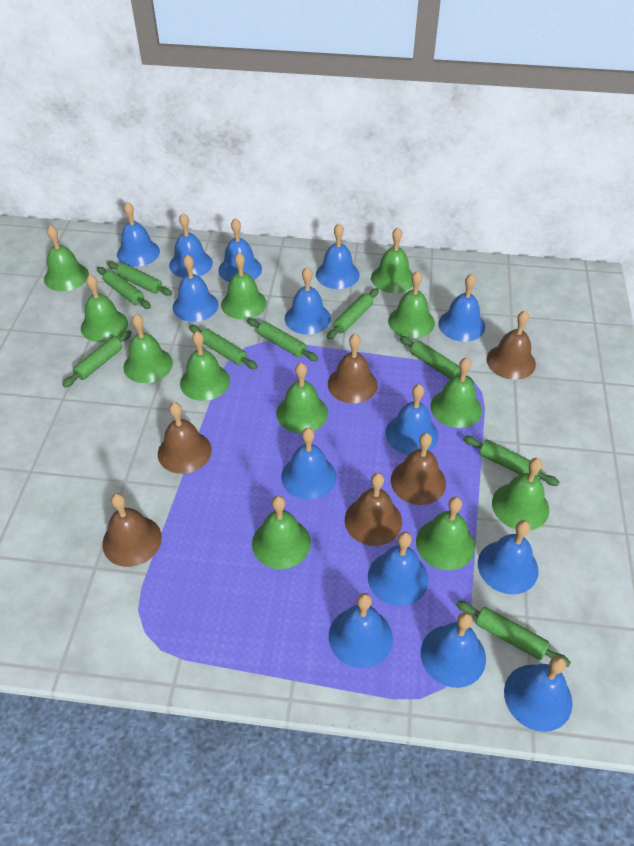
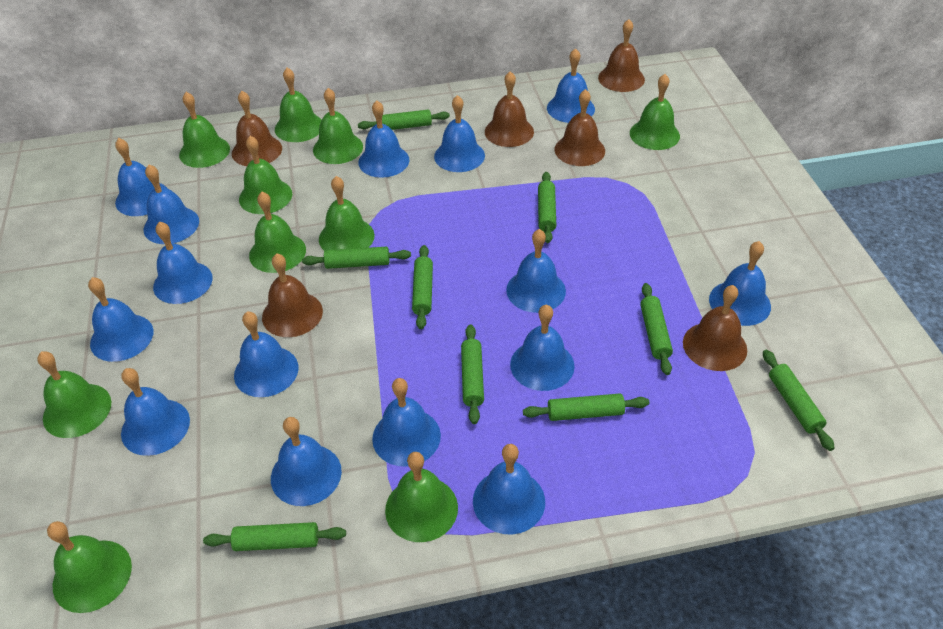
blue bell: 14 -> 15
green bell: 12 -> 10

